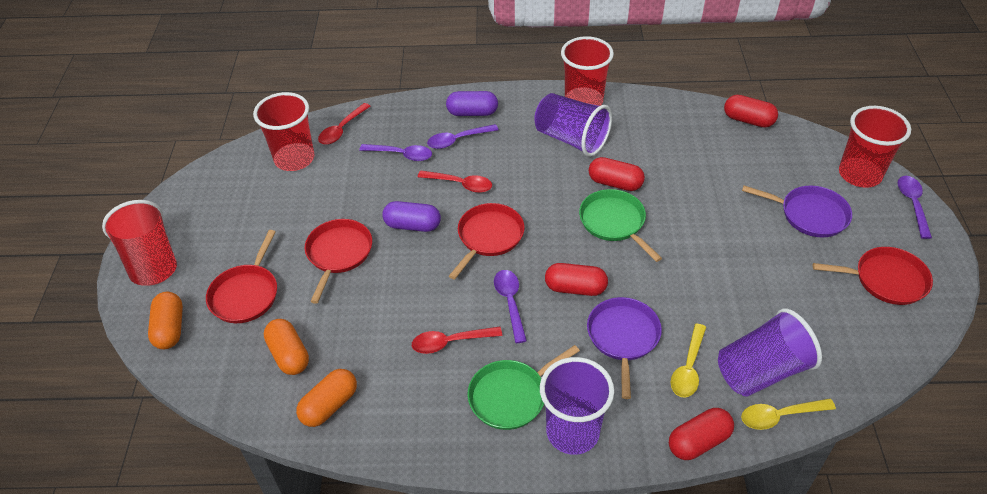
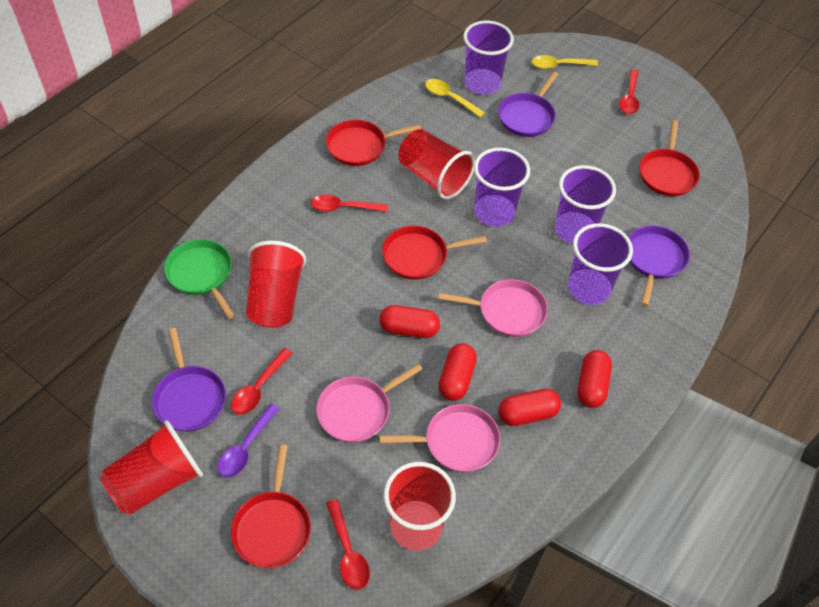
green pan: 2 -> 1
orange capsule: 3 -> 0
pink pan: 0 -> 3
purple capsule: 2 -> 0
purple cup: 3 -> 4
purple pan: 2 -> 3
purple spoon: 4 -> 1
red spoon: 3 -> 4

